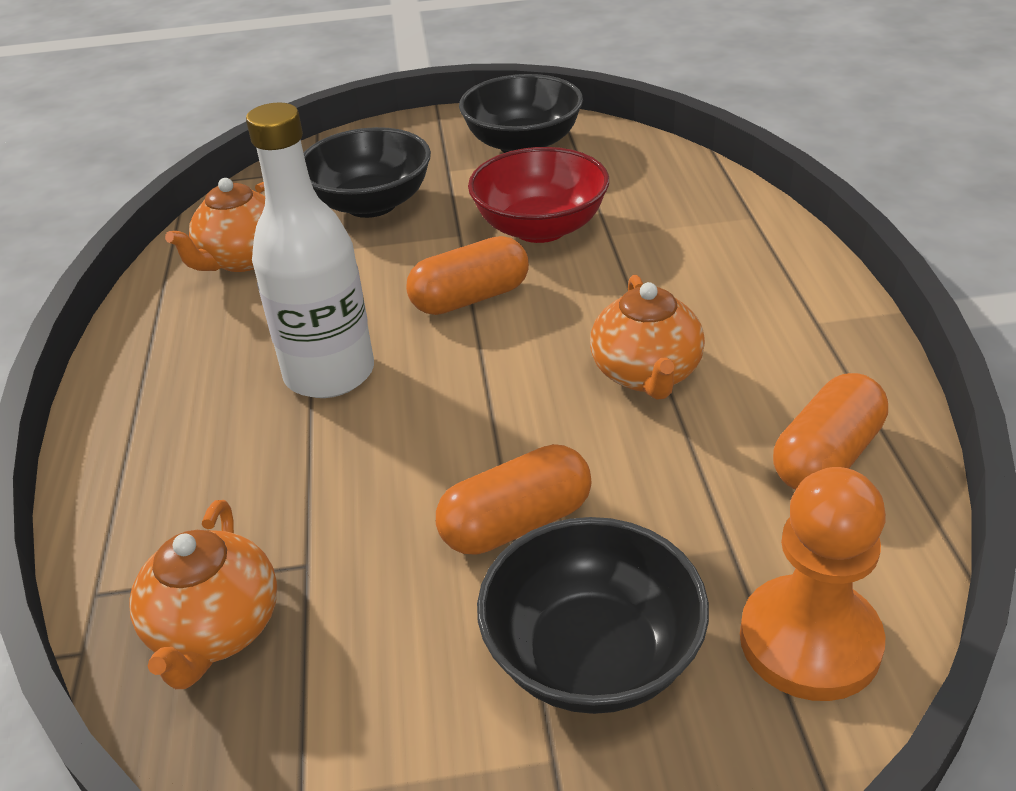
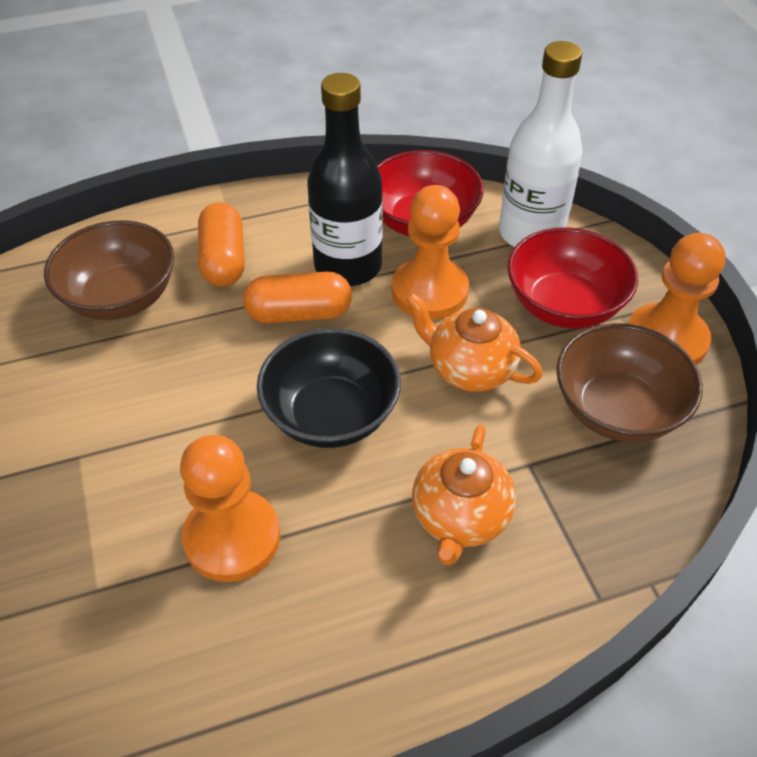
black bottle: 0 -> 1
black bowl: 3 -> 1
brown bowl: 0 -> 2
orange capsule: 3 -> 2
orange pawn: 1 -> 3
orange teapot: 3 -> 2
red bowl: 1 -> 2

